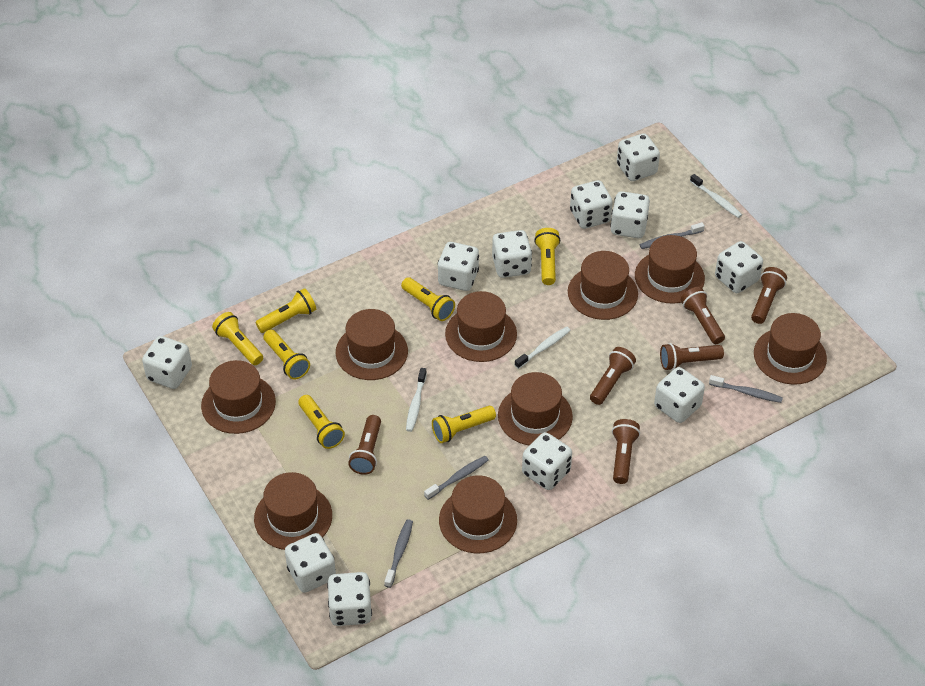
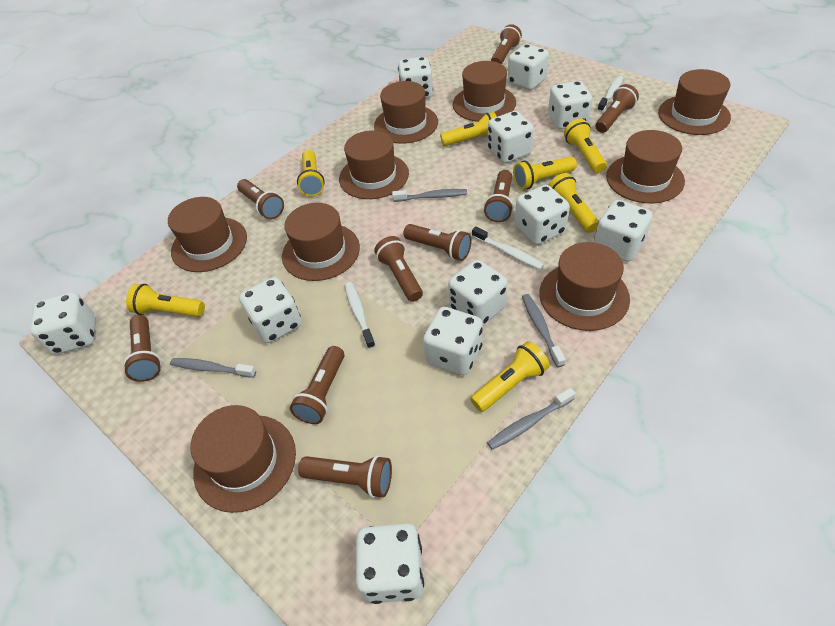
brown flashlight: 6 -> 9

